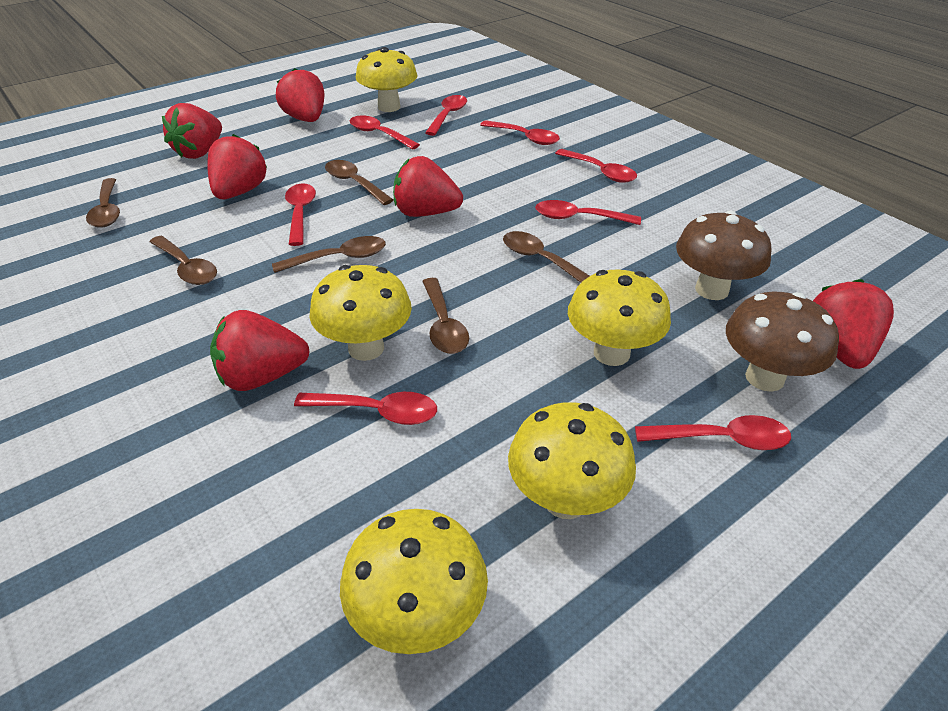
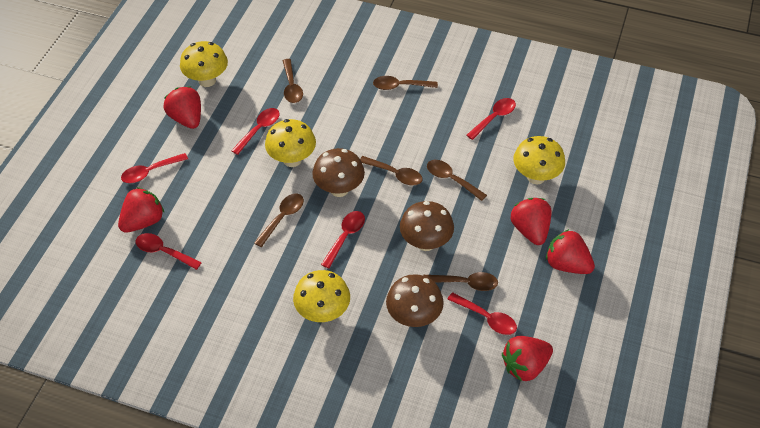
brown mushroom: 2 -> 3
red spoon: 8 -> 6
red strawberry: 6 -> 5
yellow mushroom: 5 -> 4

